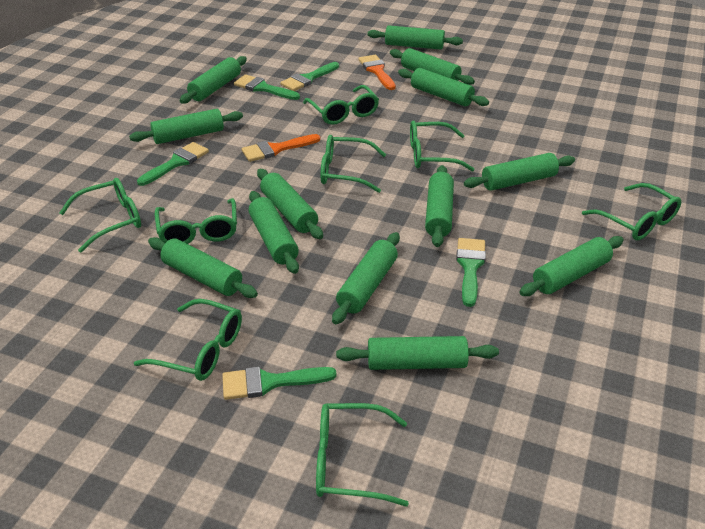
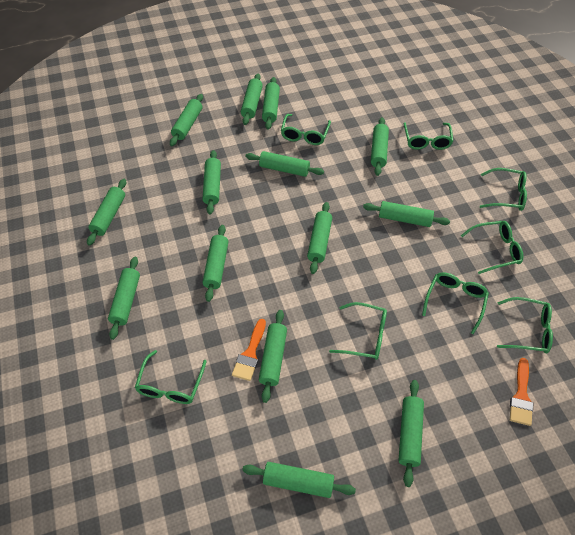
green brush: 5 -> 0
green rolling pin: 13 -> 14

